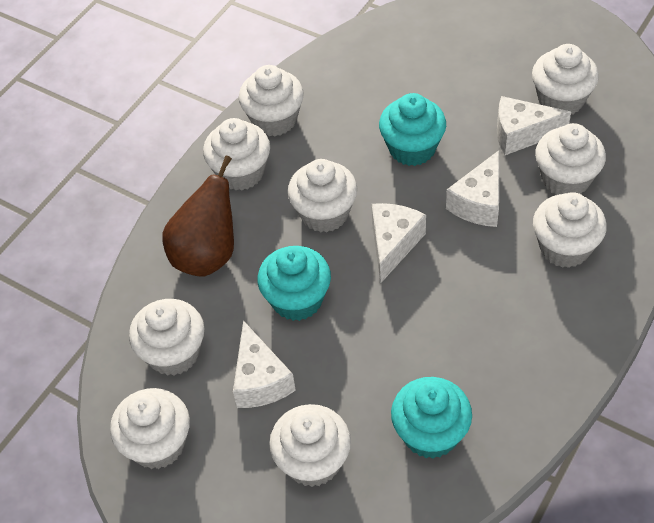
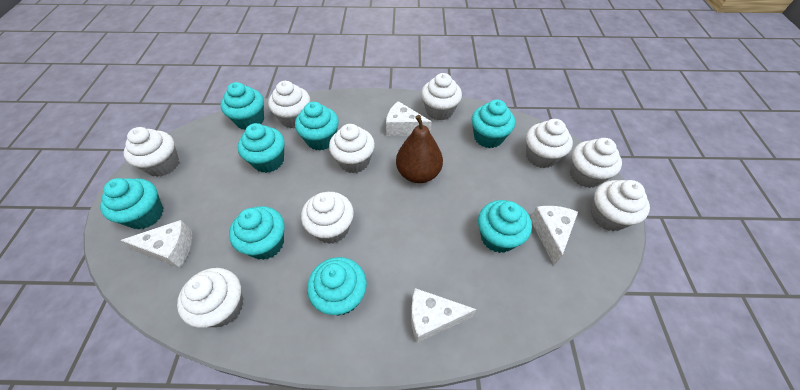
turquoise cupcake: 3 -> 8

